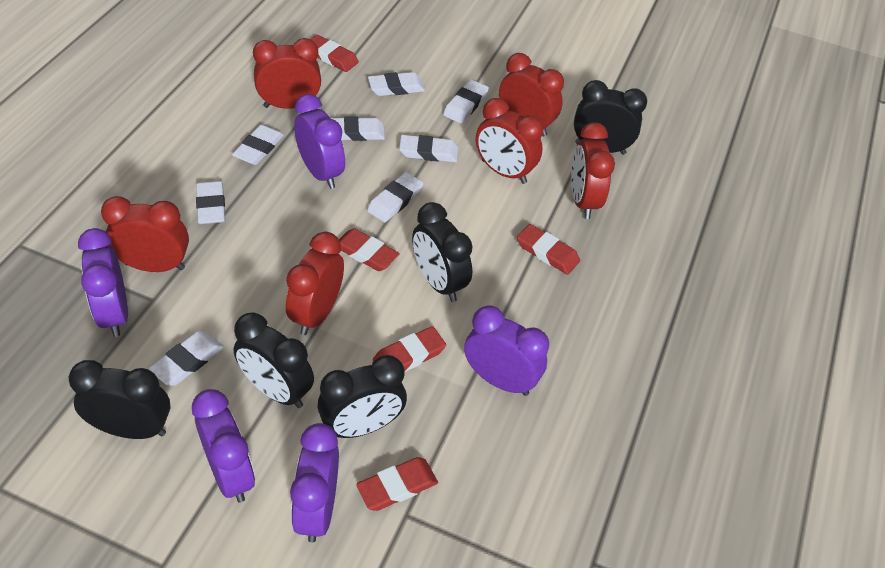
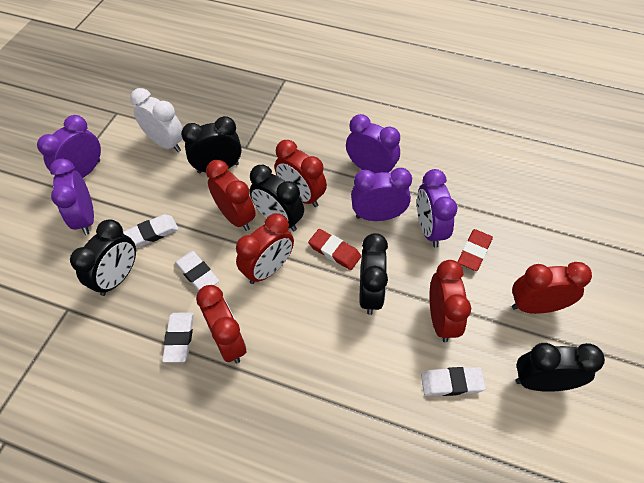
red eraser: 5 -> 2
white clock: 0 -> 1
white eraser: 8 -> 4

